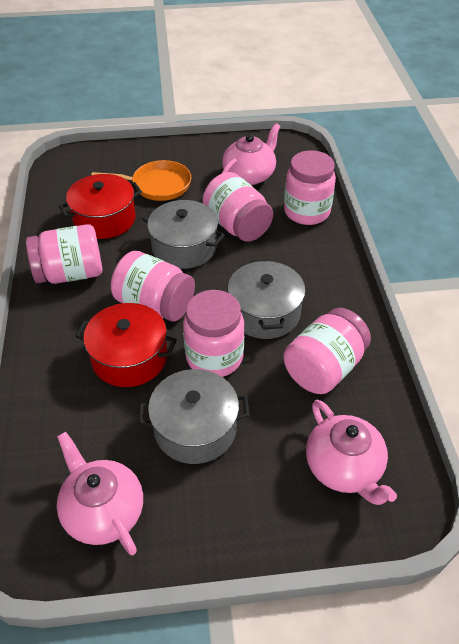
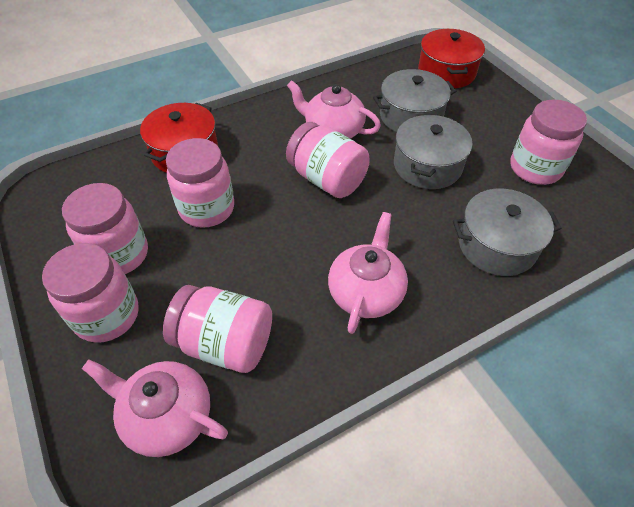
orange pan: 1 -> 0

